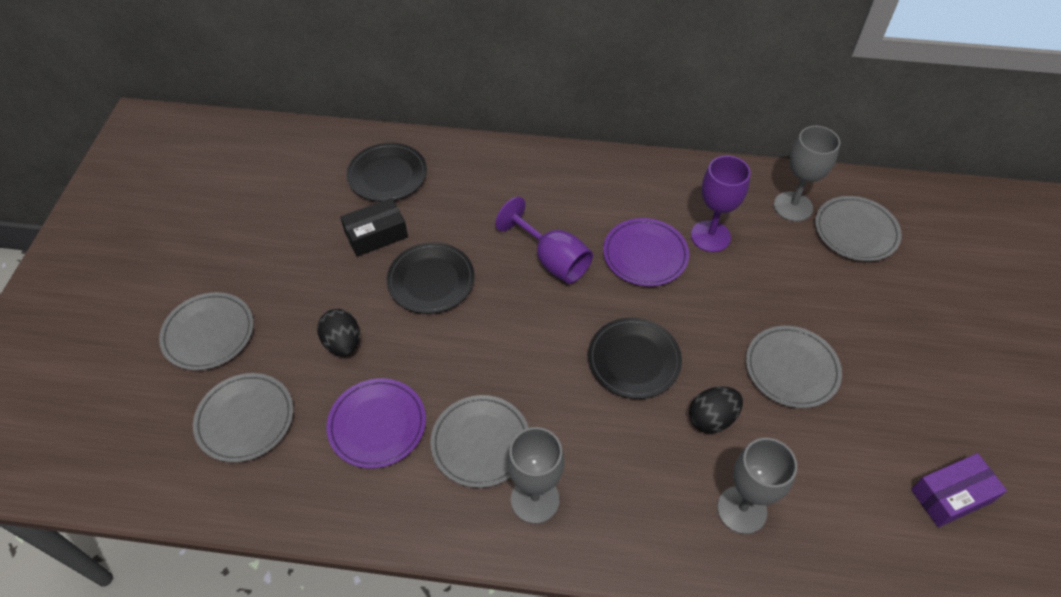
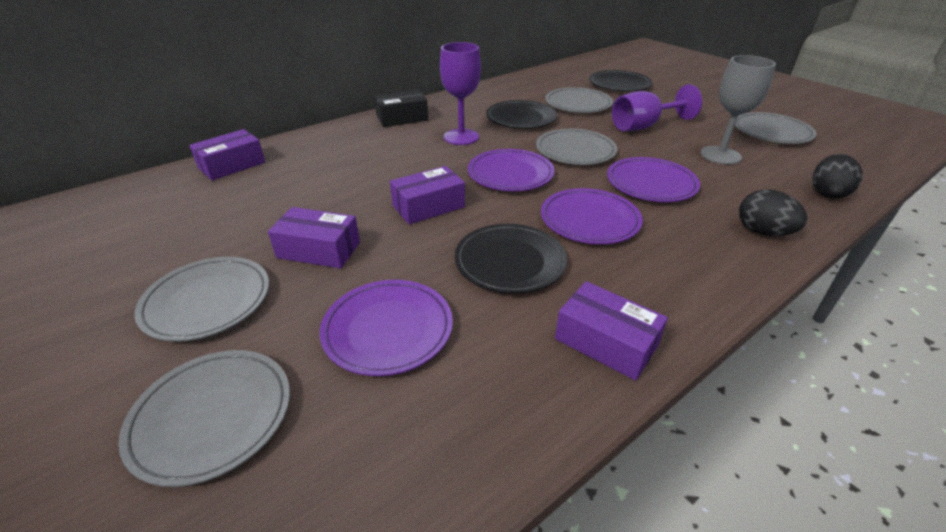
grey goblet: 3 -> 1
purple box: 1 -> 4
purple plate: 2 -> 4

